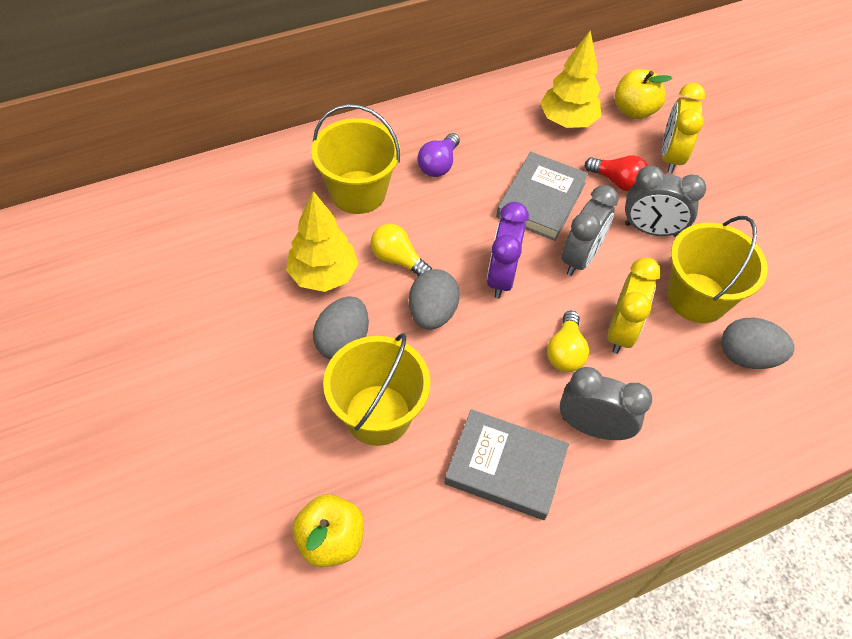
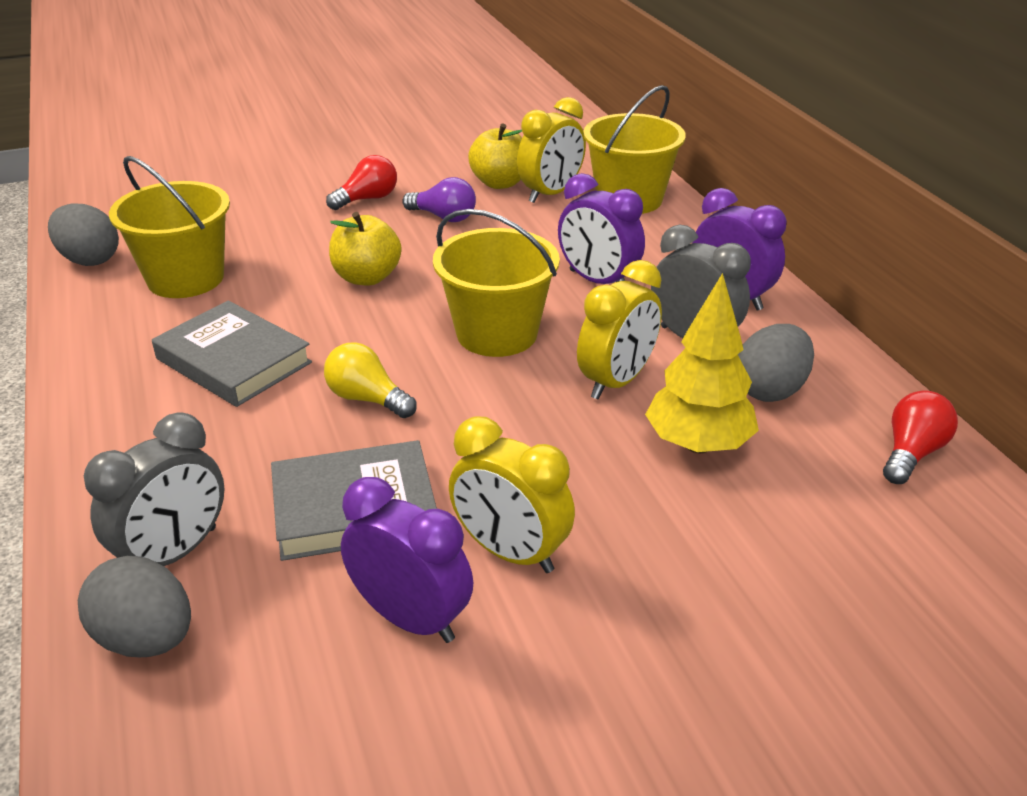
grey clock: 3 -> 2
purple clock: 1 -> 3
red light bulb: 1 -> 2
yellow clock: 2 -> 3
yellow light bulb: 2 -> 1
yellow tree: 2 -> 1

